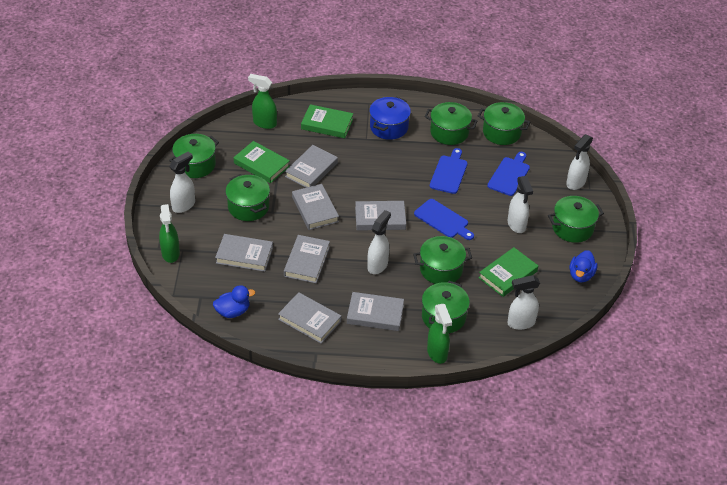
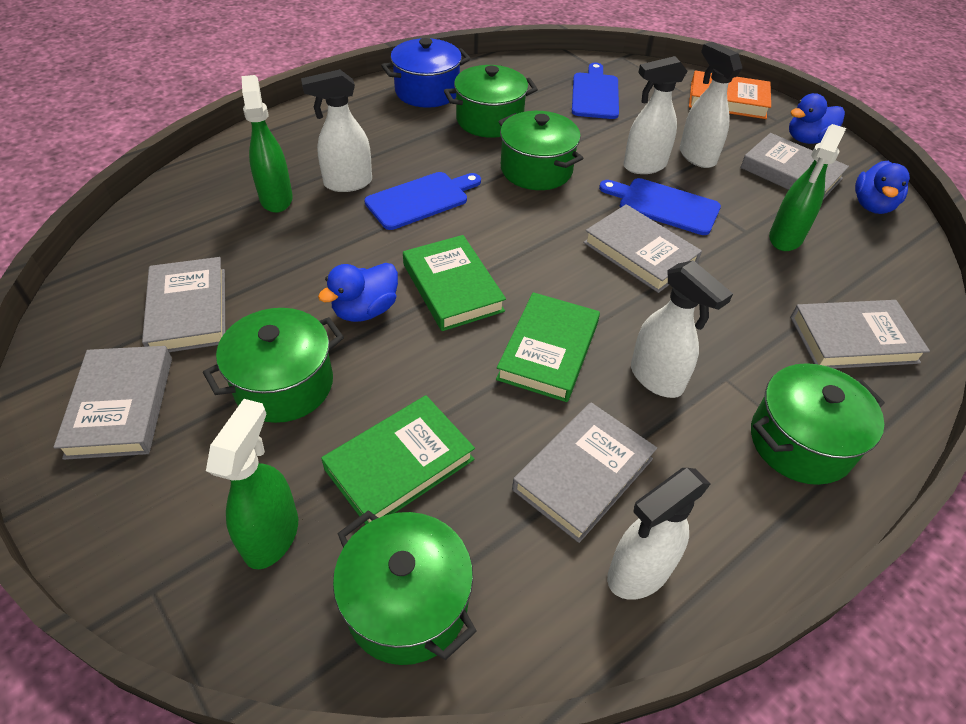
blue duck: 2 -> 3
green pot: 7 -> 5
grey book: 7 -> 6
orange book: 0 -> 1

